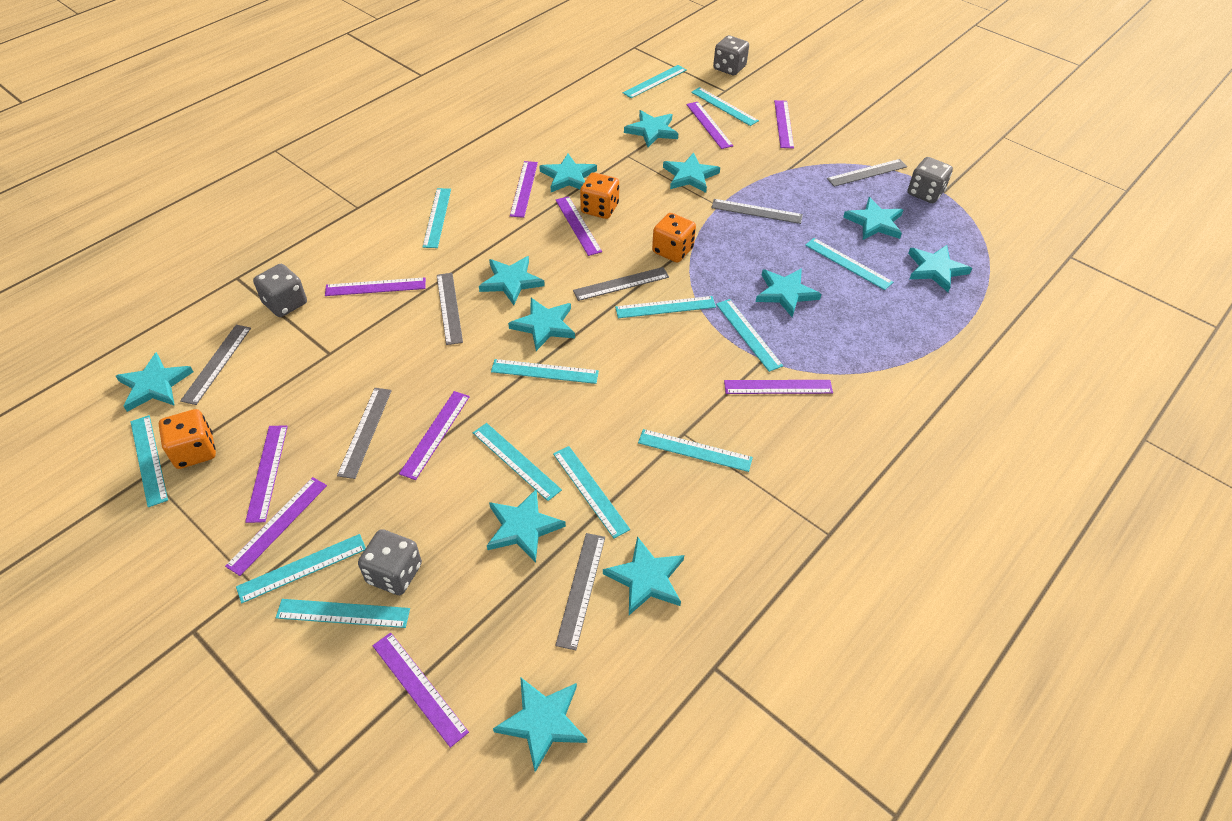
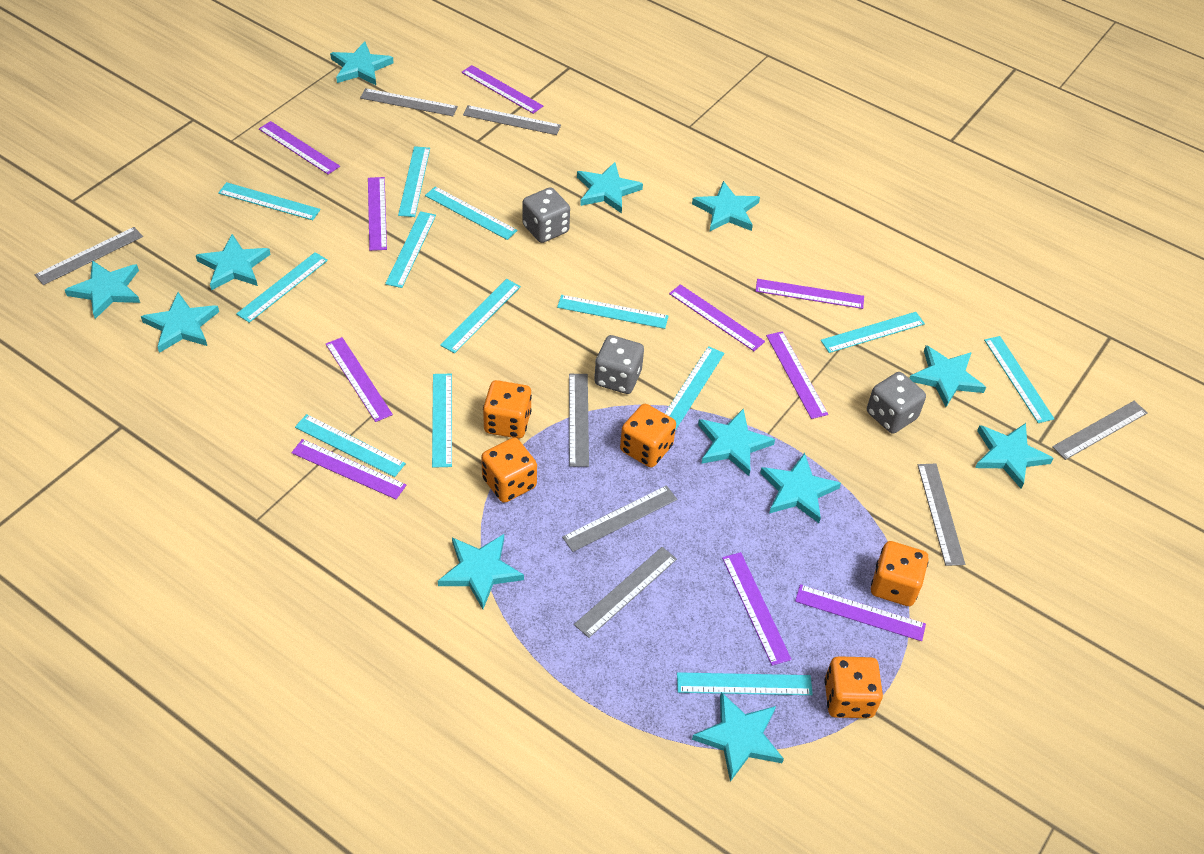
grey dice: 4 -> 3
grey ruler: 7 -> 8
orange dice: 3 -> 5

